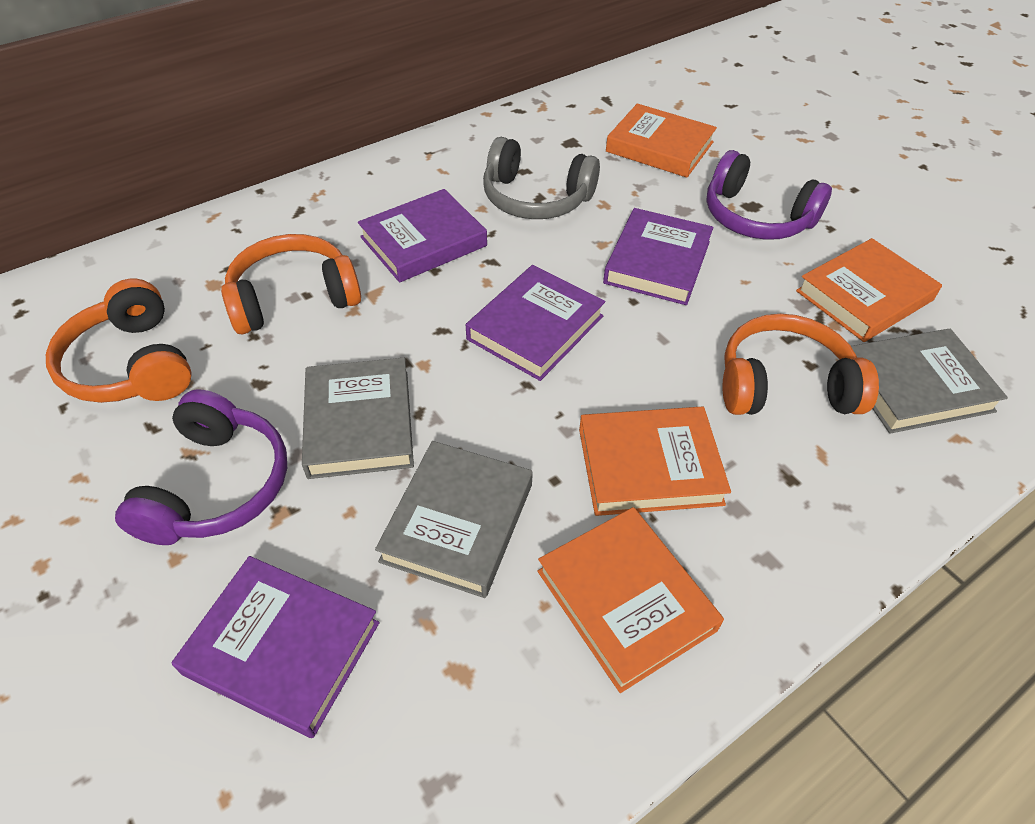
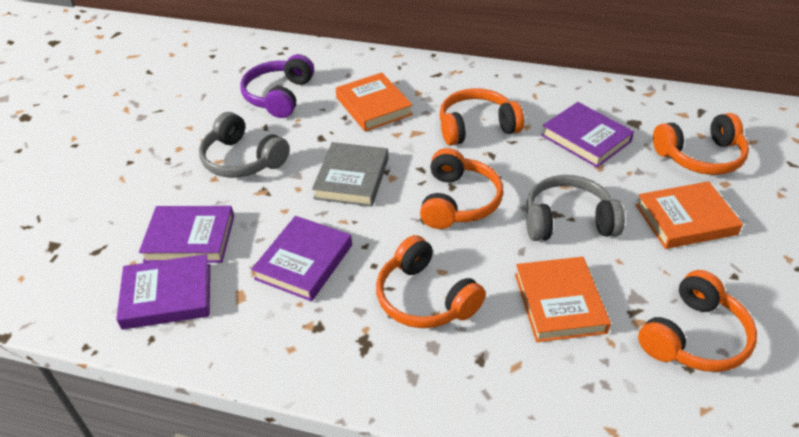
grey book: 3 -> 1
grey headphones: 1 -> 2
orange book: 4 -> 3
orange headphones: 3 -> 5
purple headphones: 2 -> 1

